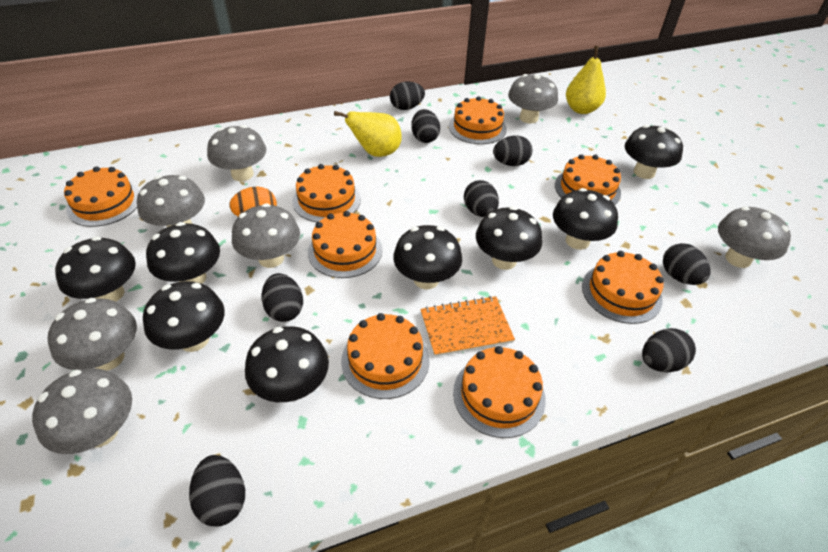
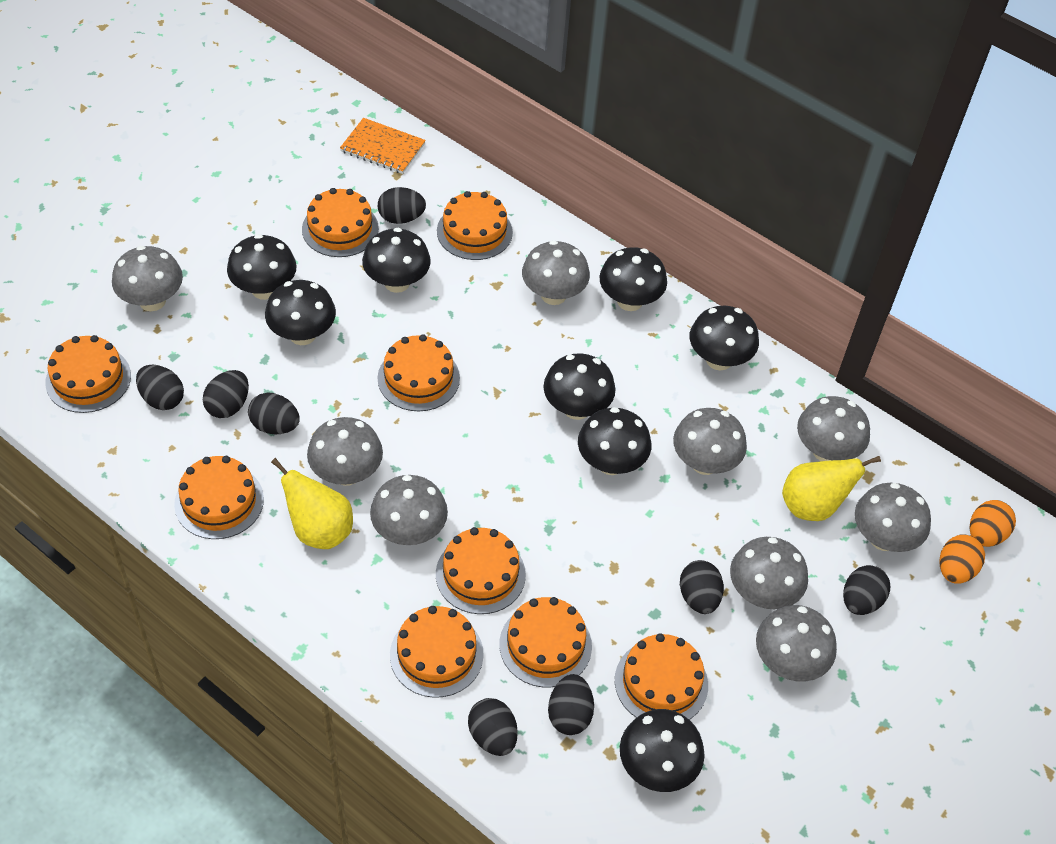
grey mushroom: 7 -> 9
orange cake: 8 -> 9
orange egg: 1 -> 2

